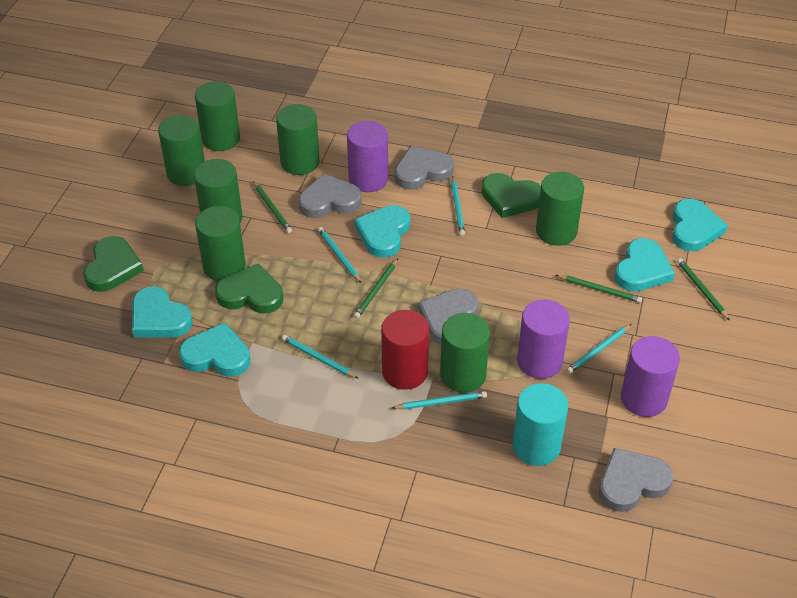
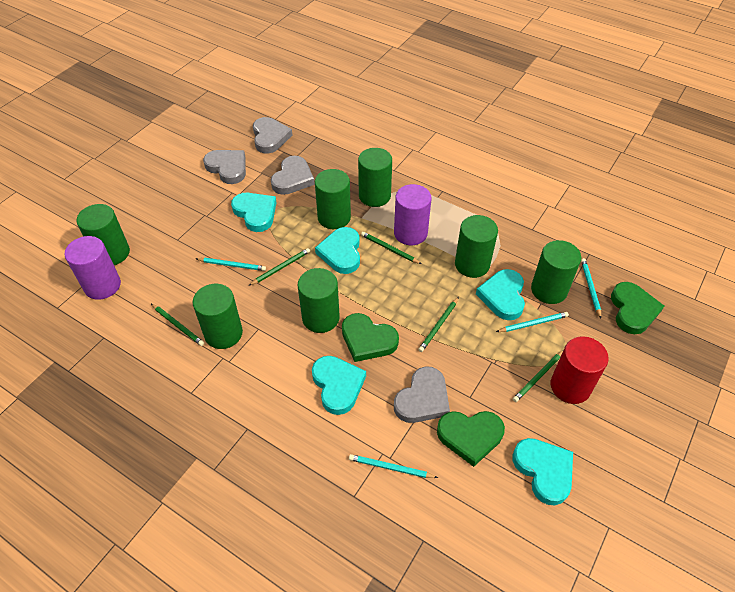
green pencil: 4 -> 5
purple cylinder: 3 -> 2
turquoise cylinder: 1 -> 0
turquoise pencil: 5 -> 4

